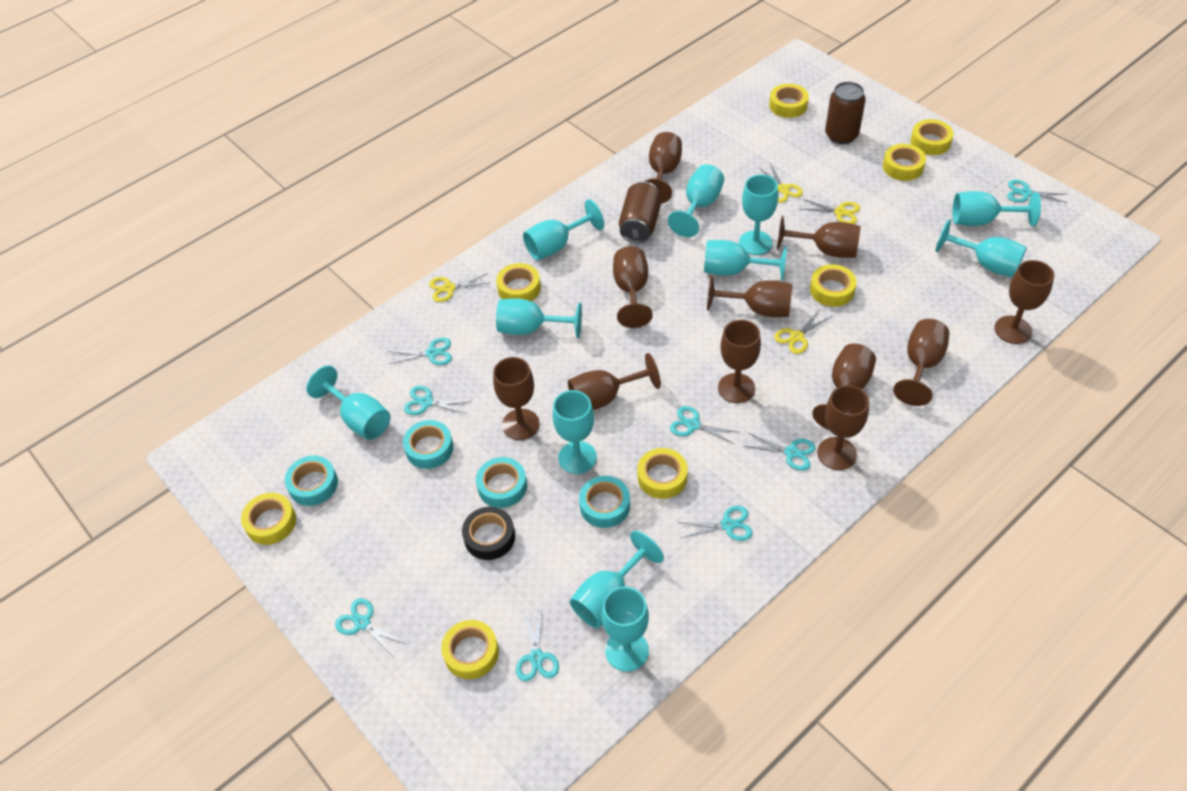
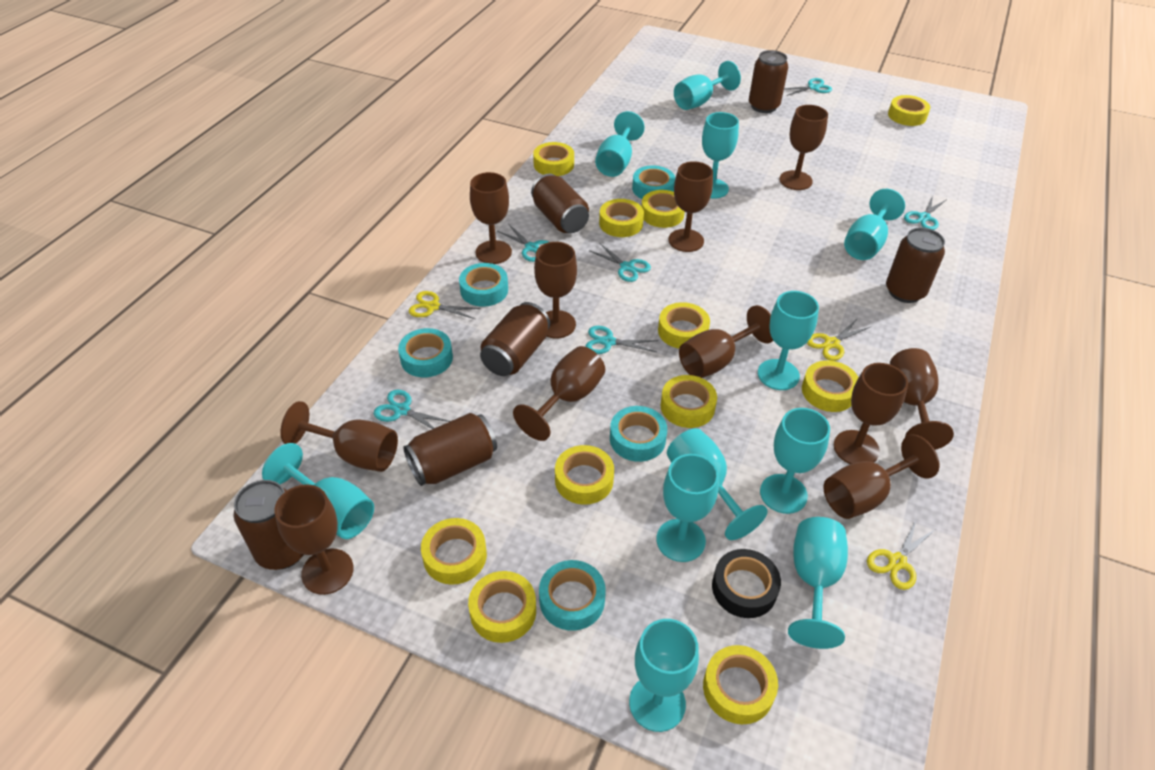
brown can: 2 -> 6
turquoise scissors: 8 -> 6
turquoise tape: 4 -> 5
yellow scissors: 4 -> 3
yellow tape: 8 -> 11

